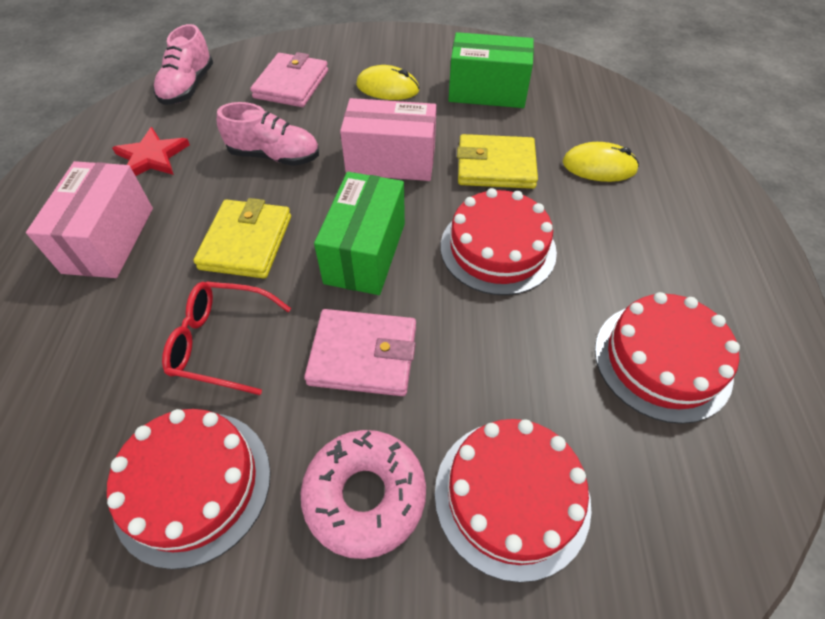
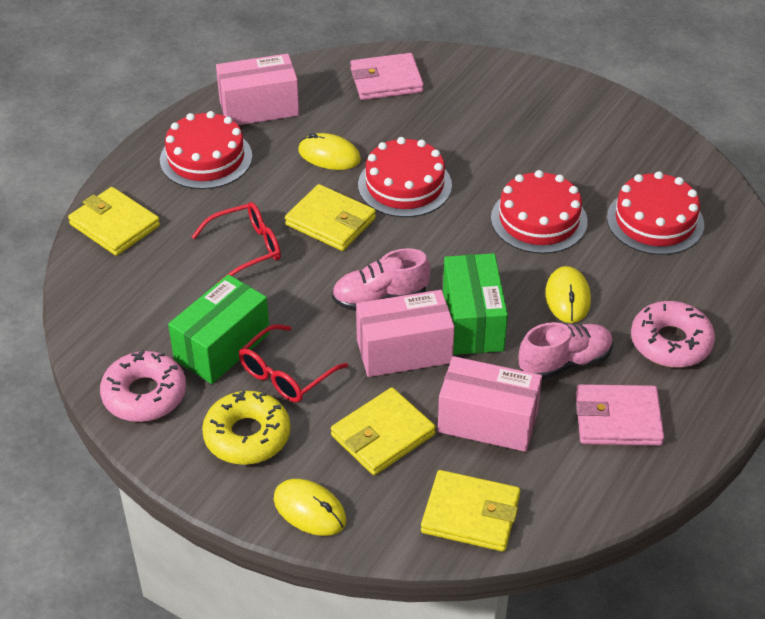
pink box: 2 -> 3
pink donut: 1 -> 2
red glasses: 1 -> 2
red star: 1 -> 0
yellow donut: 0 -> 1
yellow mouse: 2 -> 3
yellow wallet: 2 -> 4

